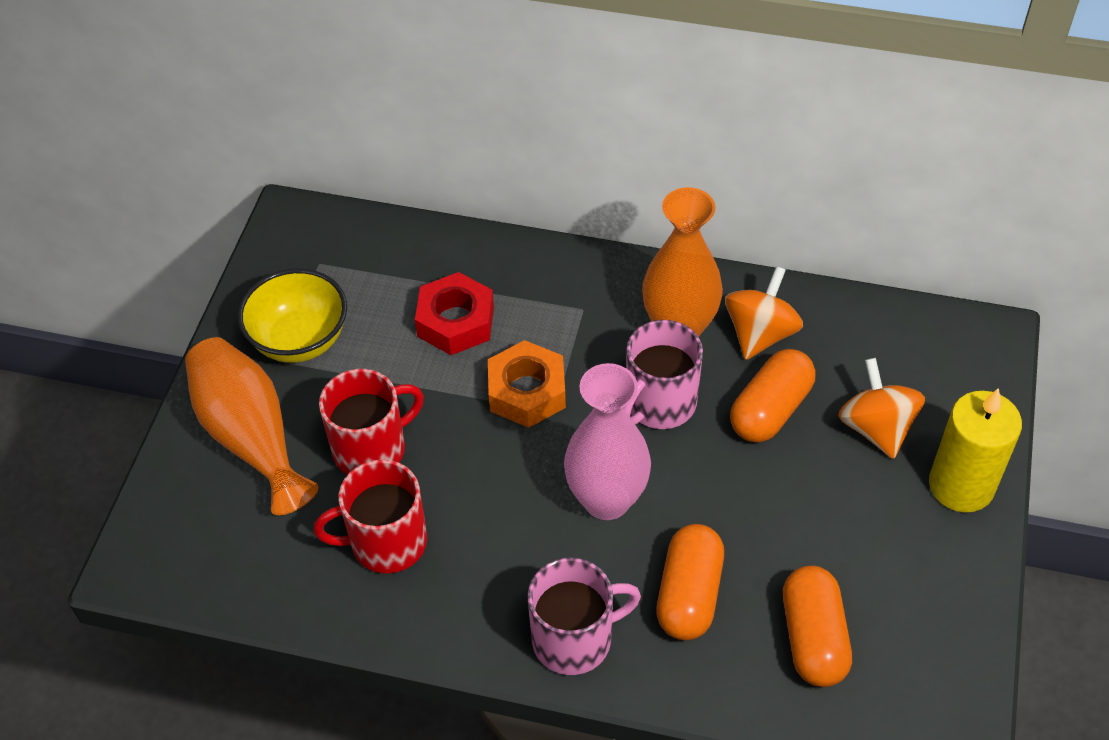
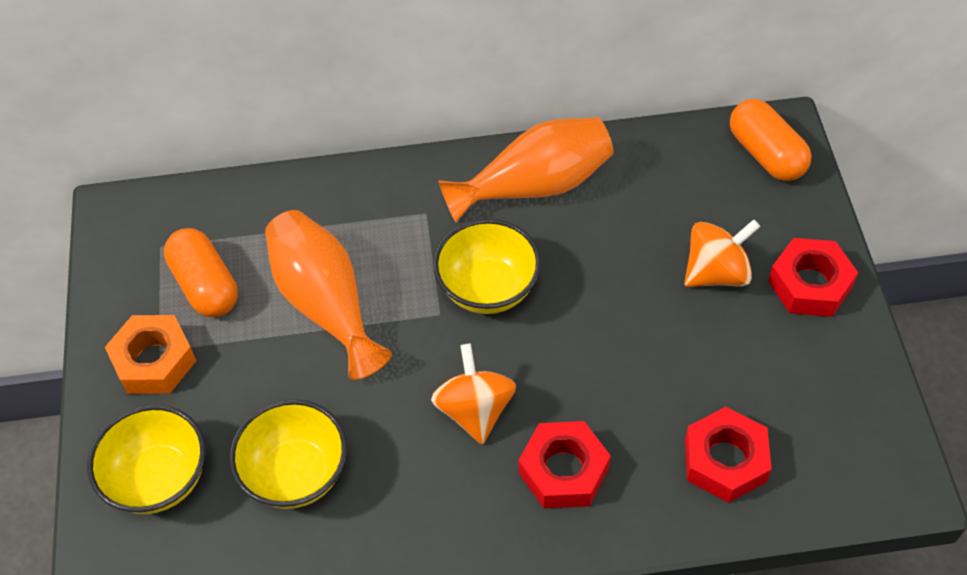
orange capsule: 3 -> 2
pink mug: 2 -> 0
pink vase: 1 -> 0
red mug: 2 -> 0
red nut: 1 -> 3
yellow bowl: 1 -> 3
yellow candle: 1 -> 0

